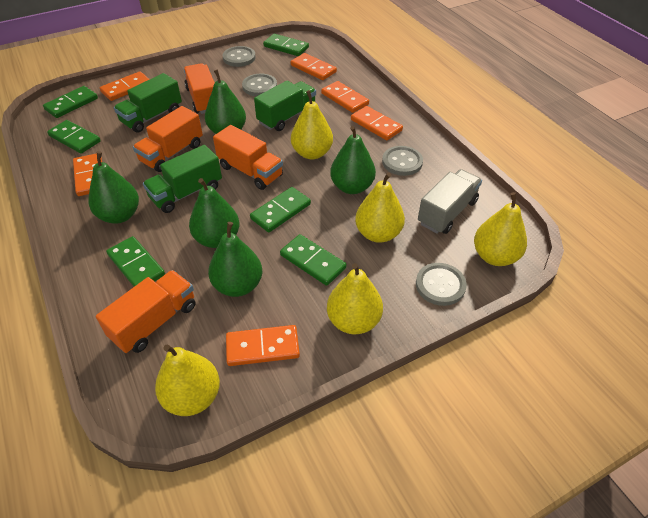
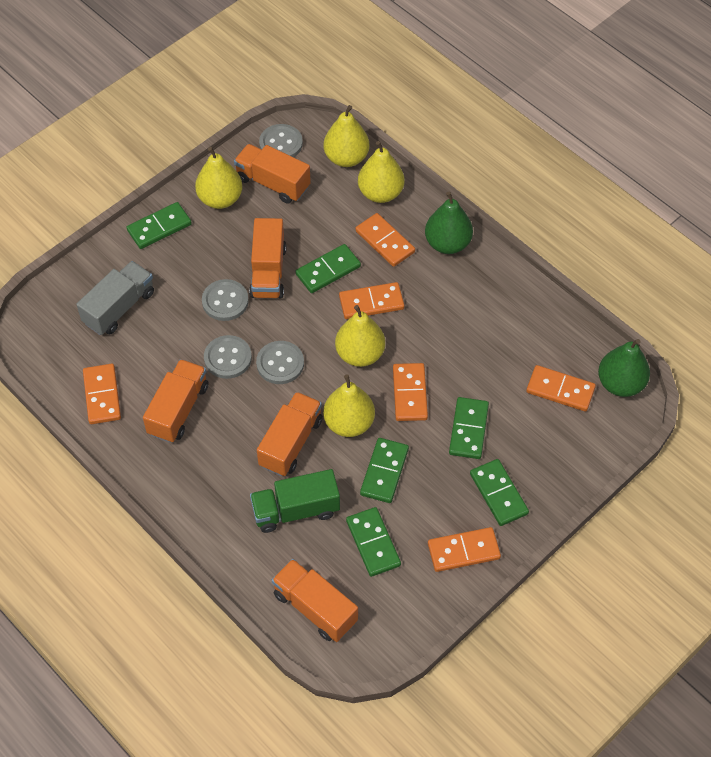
green pear: 5 -> 2
green truck: 3 -> 1
orange truck: 4 -> 5

